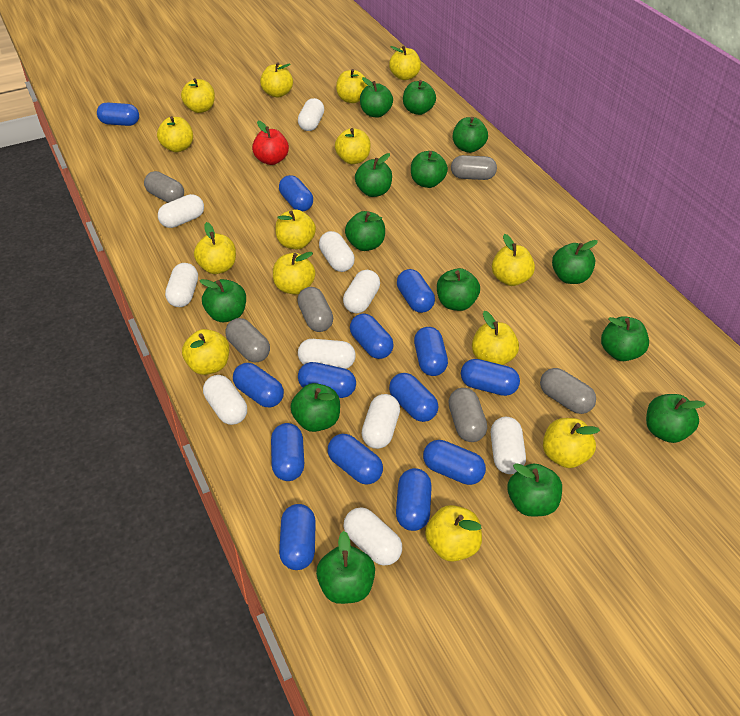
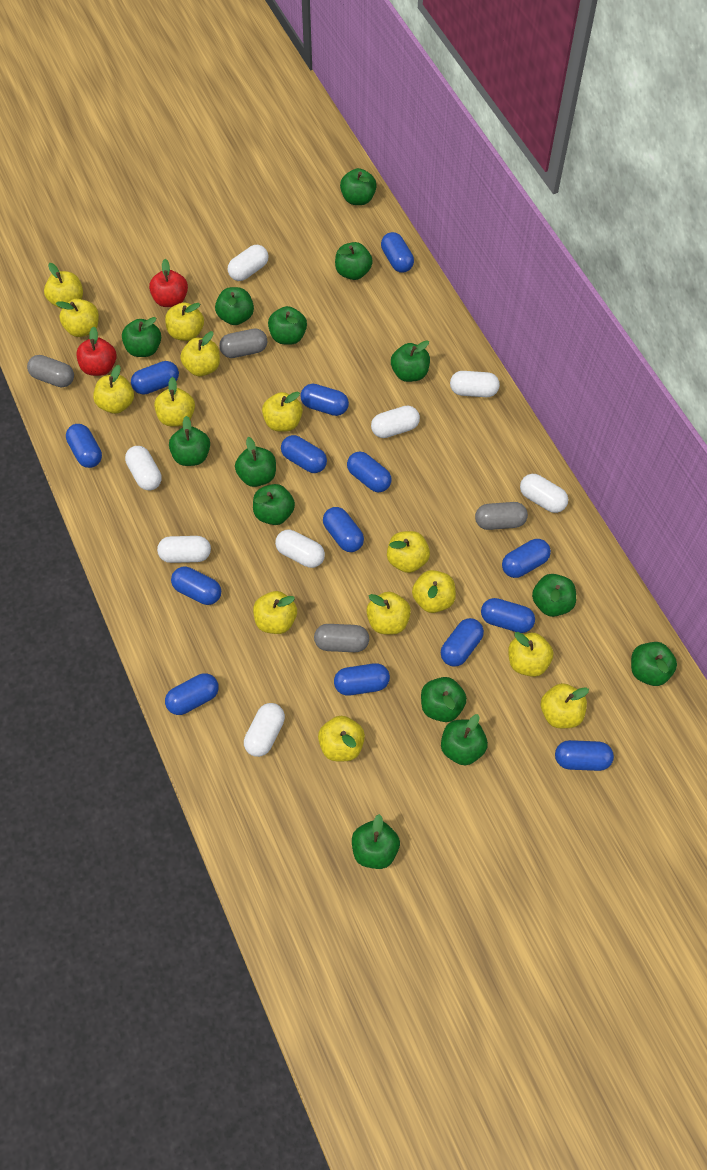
grey capsule: 6 -> 4
red apple: 1 -> 2
white capsule: 10 -> 8

